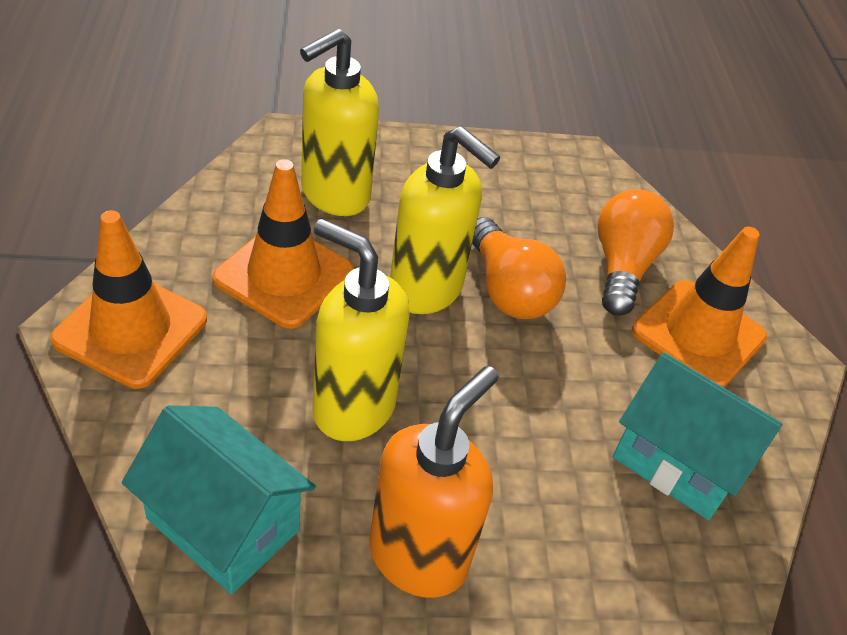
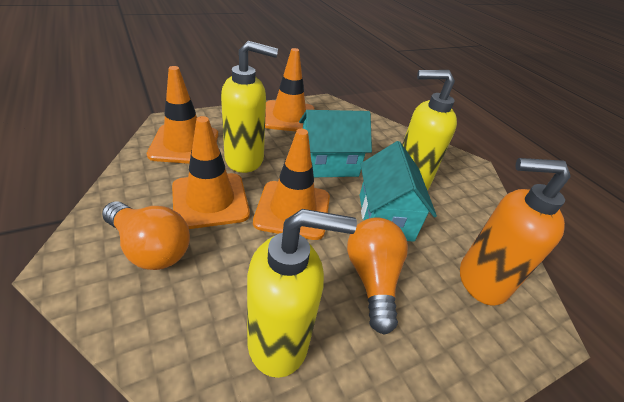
orange traffic cone: 3 -> 4

